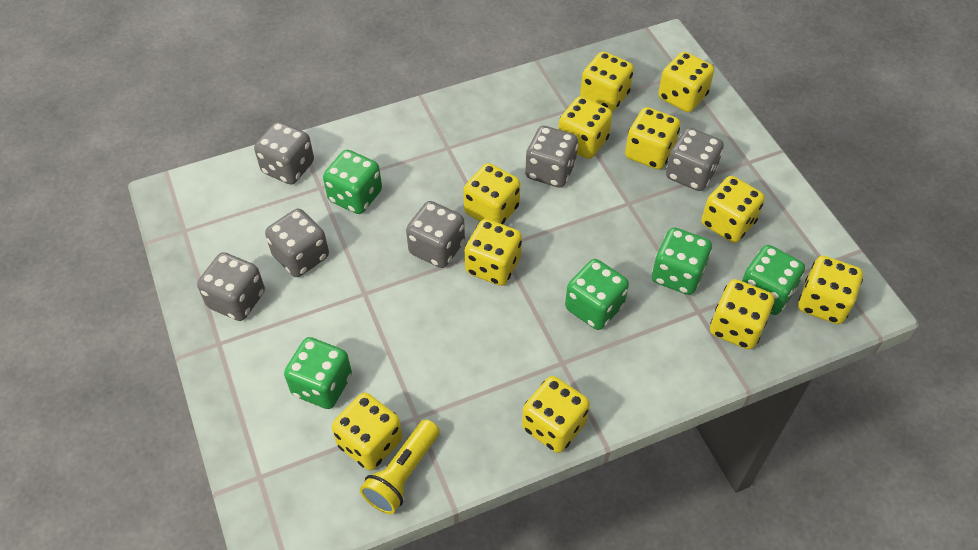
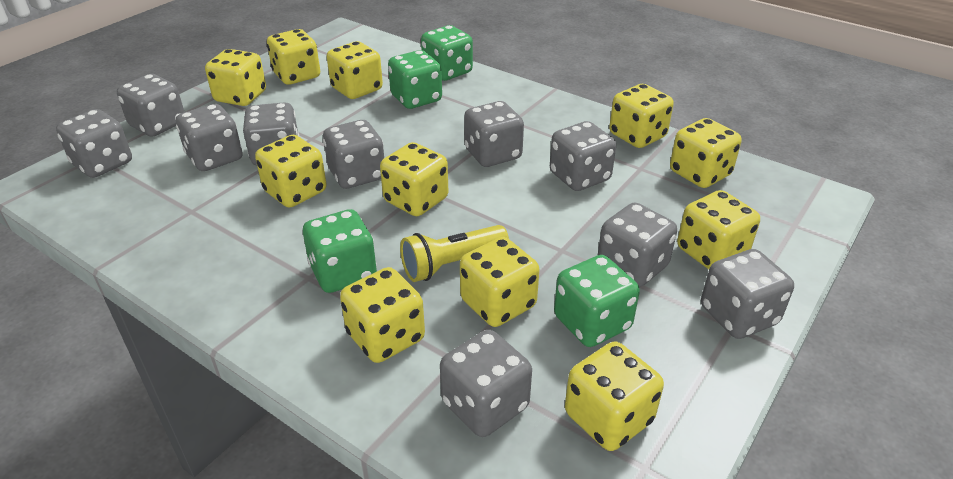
green dice: 5 -> 4
grey dice: 6 -> 10

